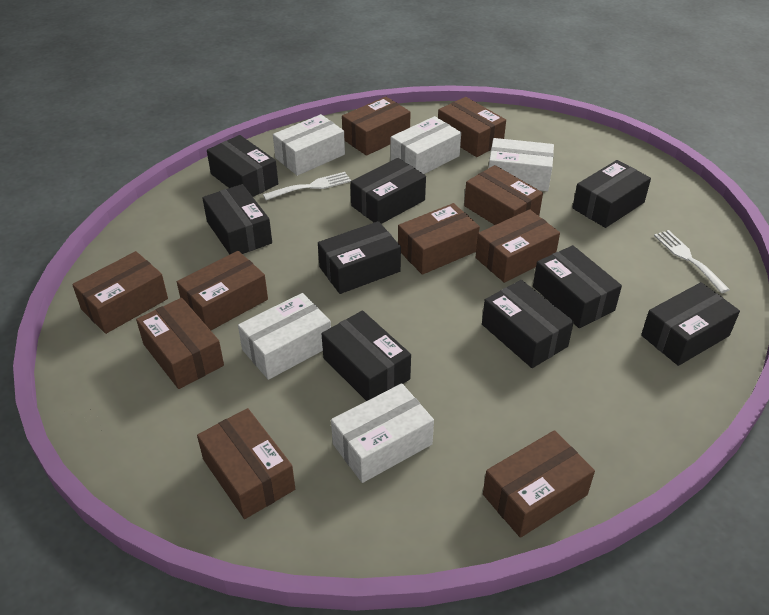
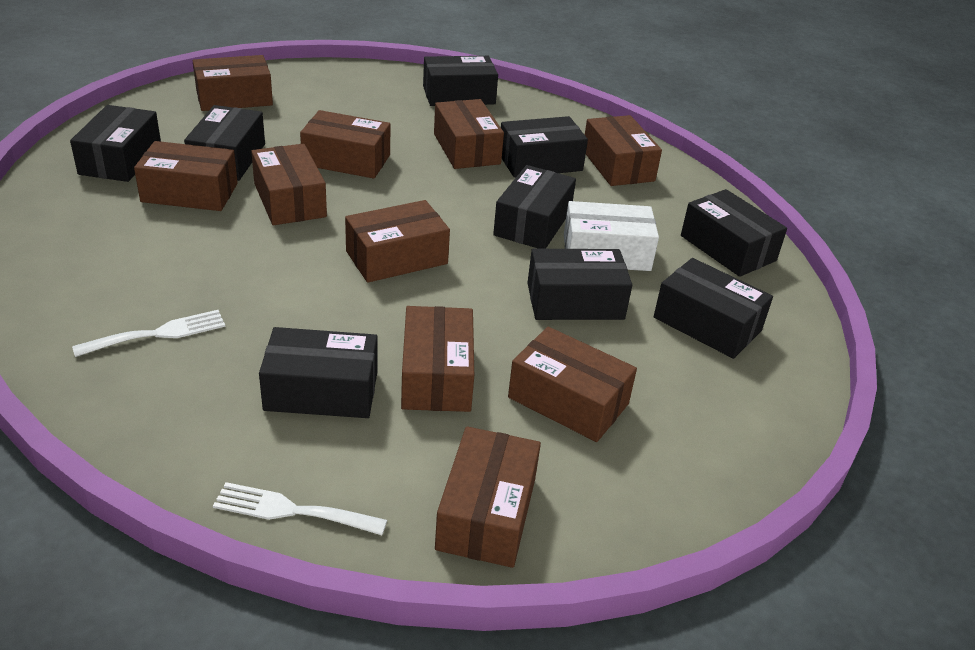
white box: 5 -> 1

